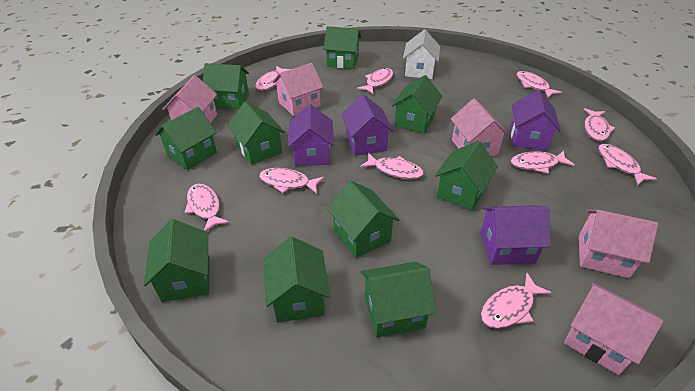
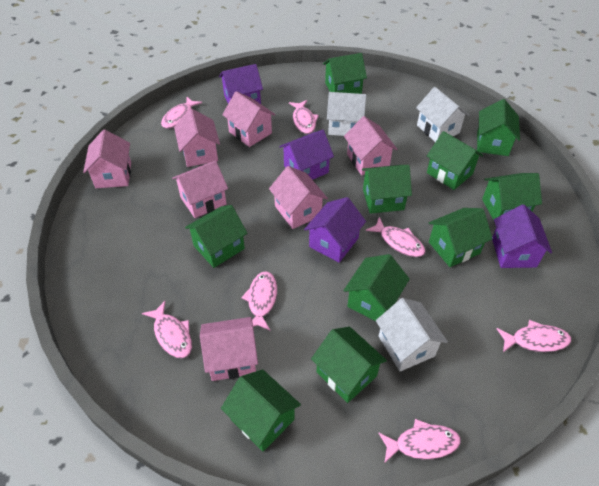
pink fish: 10 -> 7
pink house: 5 -> 7
white house: 1 -> 3

